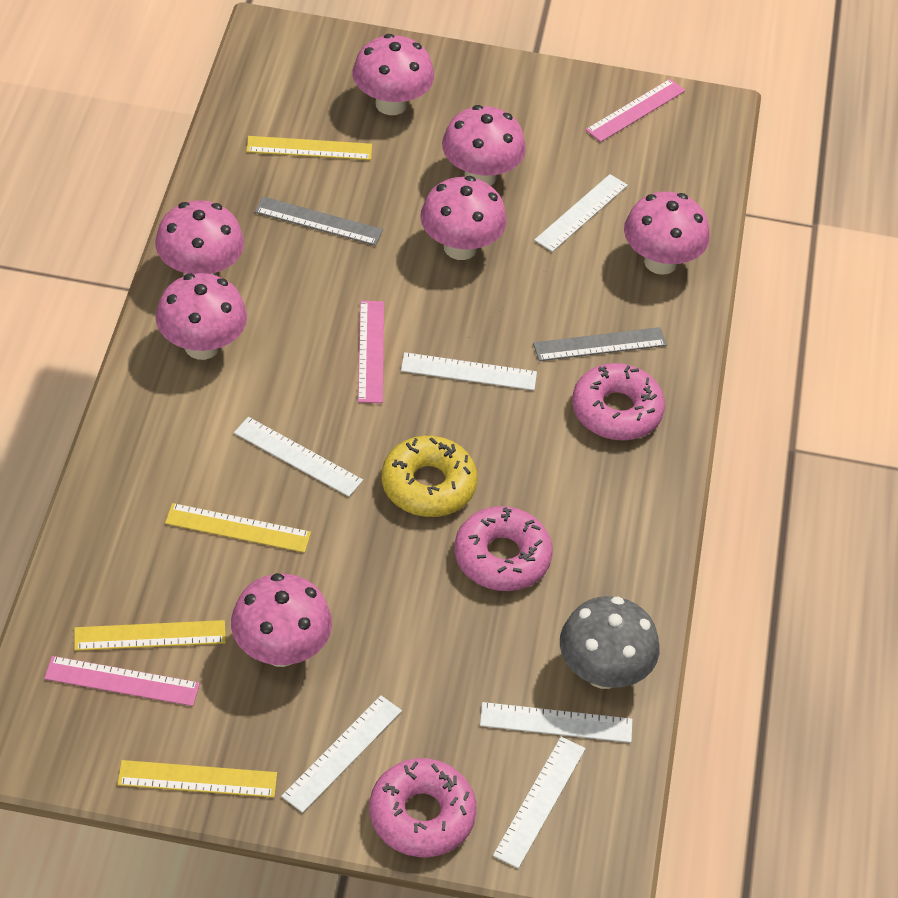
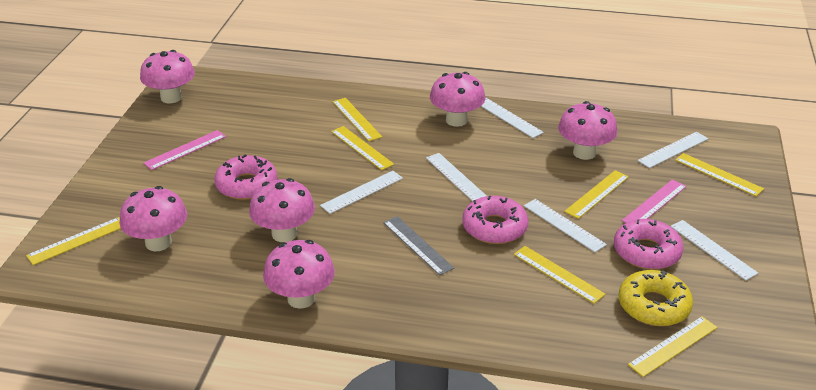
grey mushroom: 1 -> 0
grey ruler: 2 -> 1
pink mushroom: 7 -> 6
pink ruler: 3 -> 2
yellow ruler: 4 -> 7

